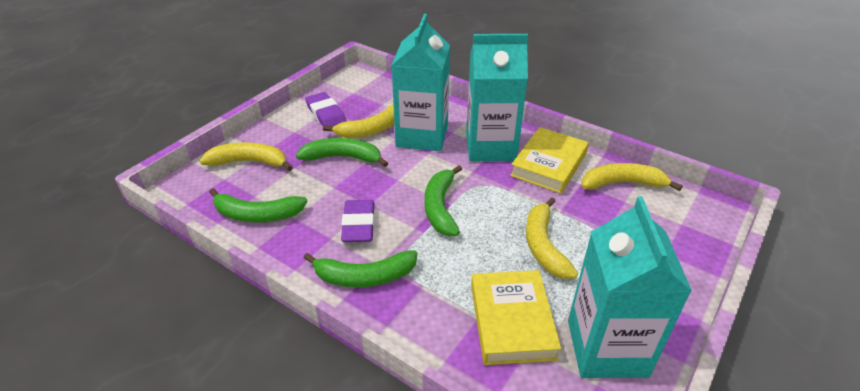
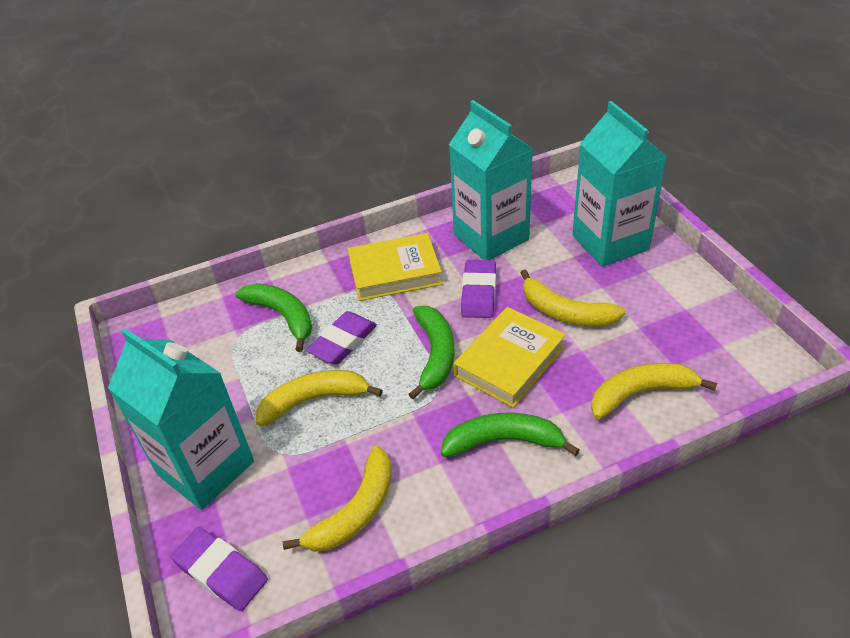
green banana: 4 -> 3
purple eraser: 2 -> 3

